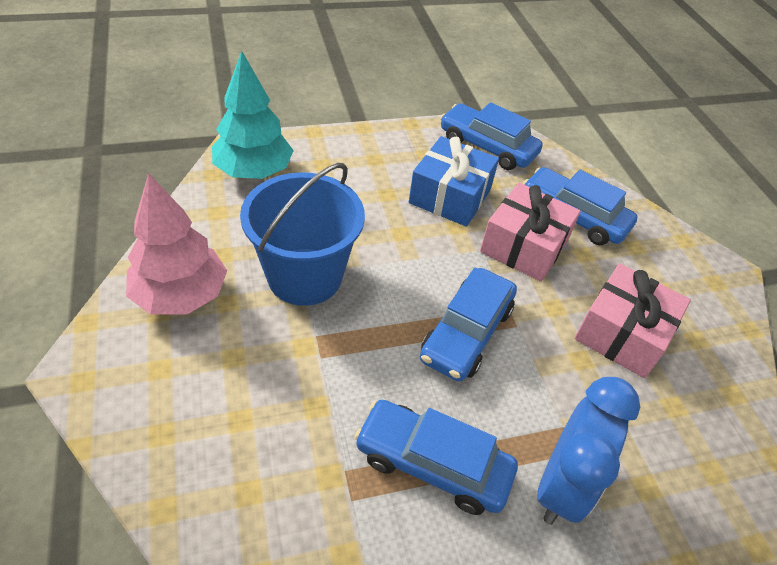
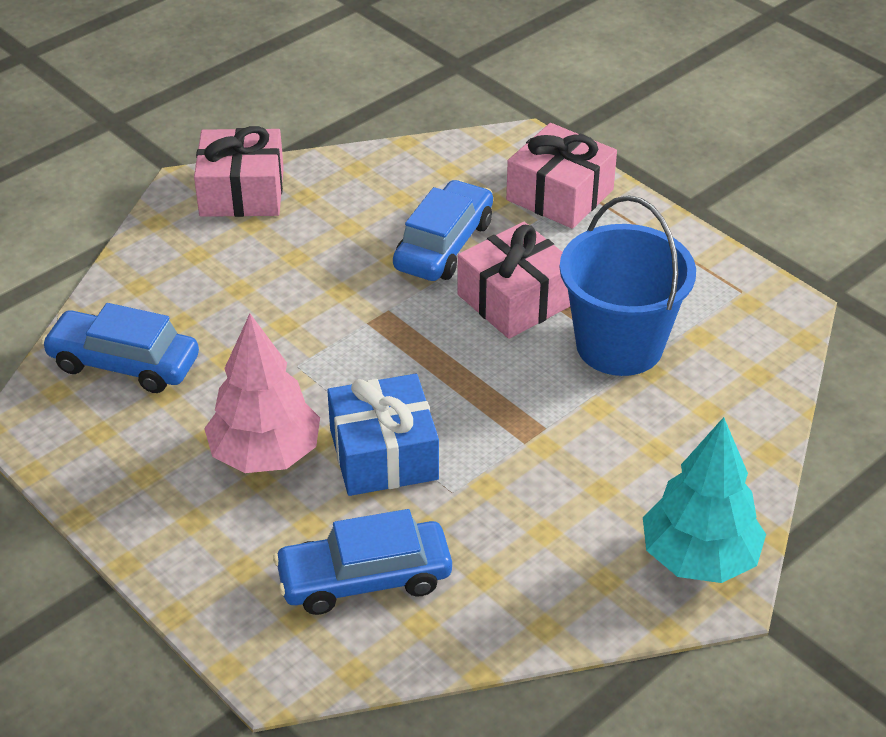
blue car: 4 -> 3
blue clock: 1 -> 0
pink gift: 2 -> 3

